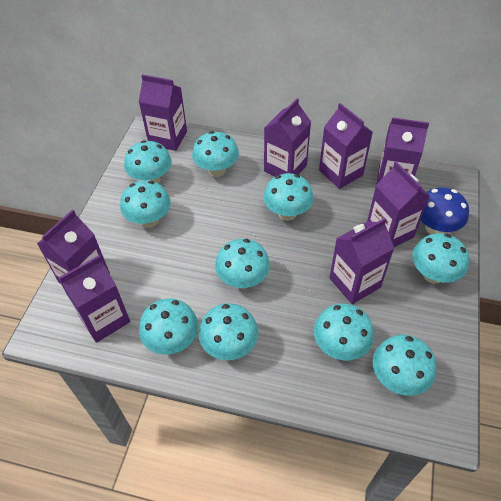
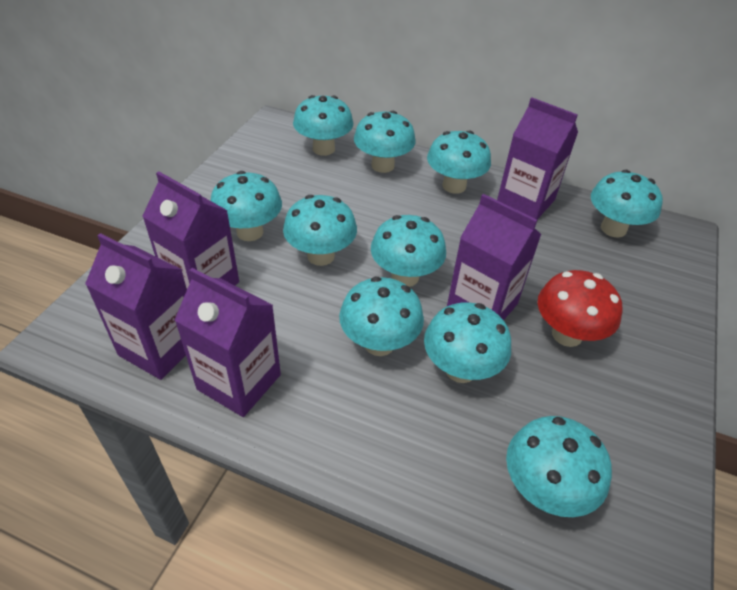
blue mushroom: 1 -> 0
purple carton: 8 -> 5
red mushroom: 0 -> 1

